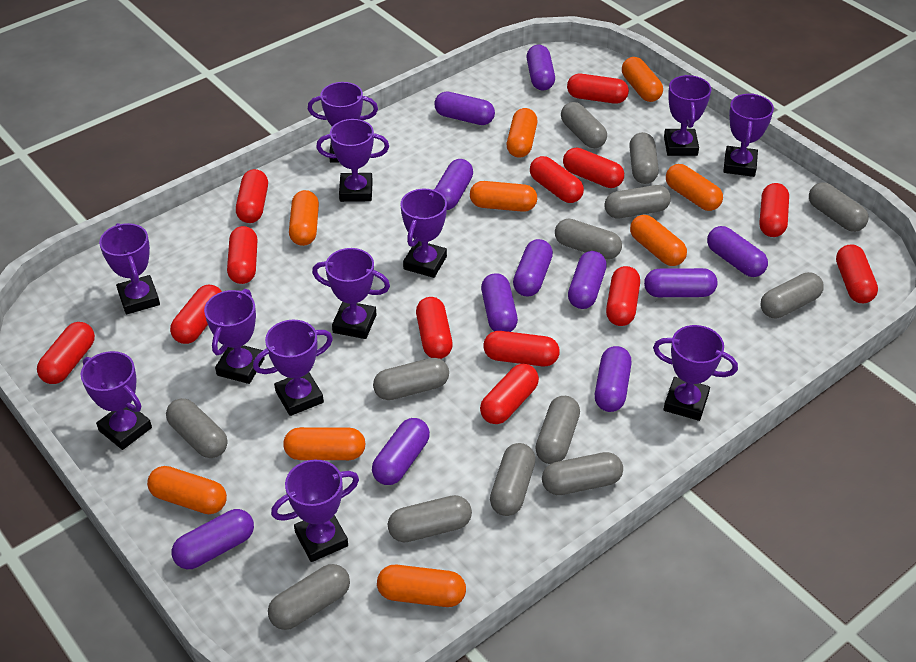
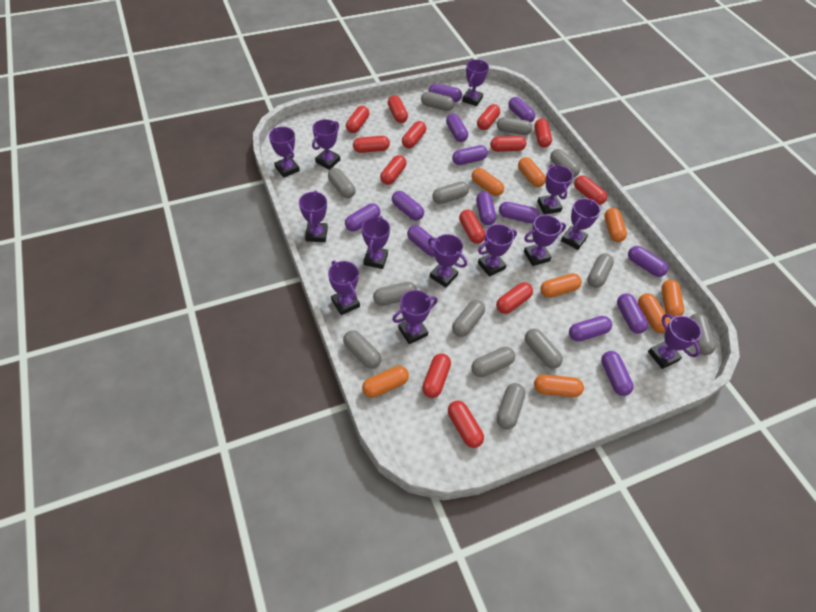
orange capsule: 9 -> 8
purple capsule: 11 -> 13
purple trophy: 12 -> 13

